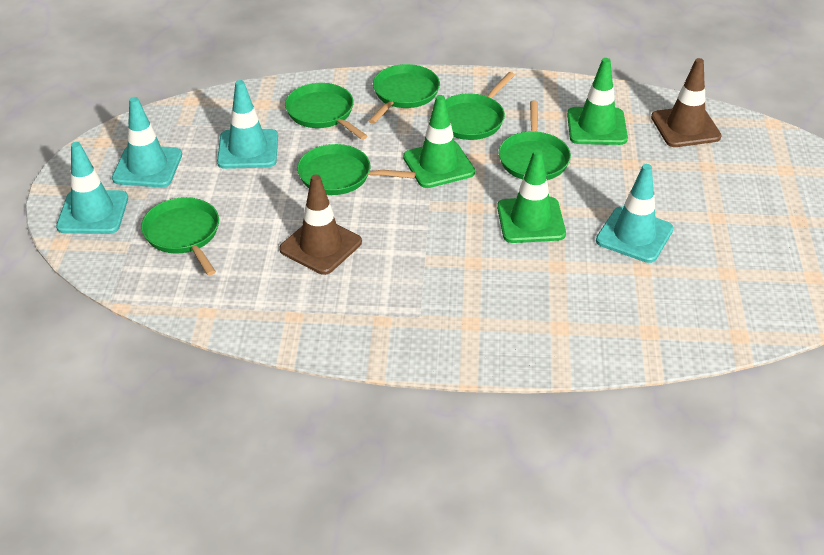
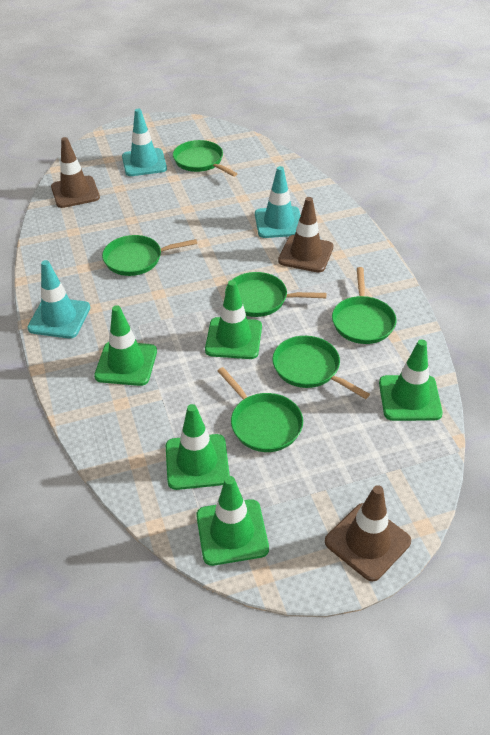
brown traffic cone: 2 -> 3
green traffic cone: 3 -> 5
turquoise traffic cone: 4 -> 3

